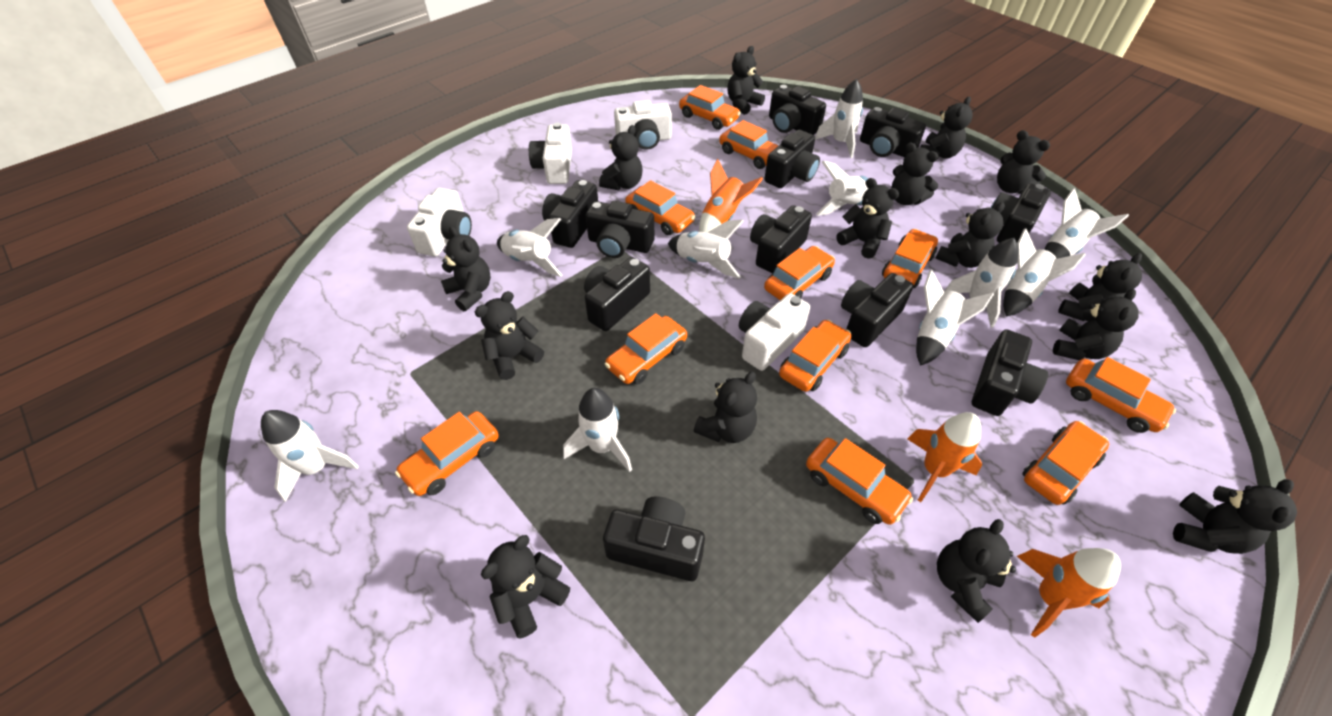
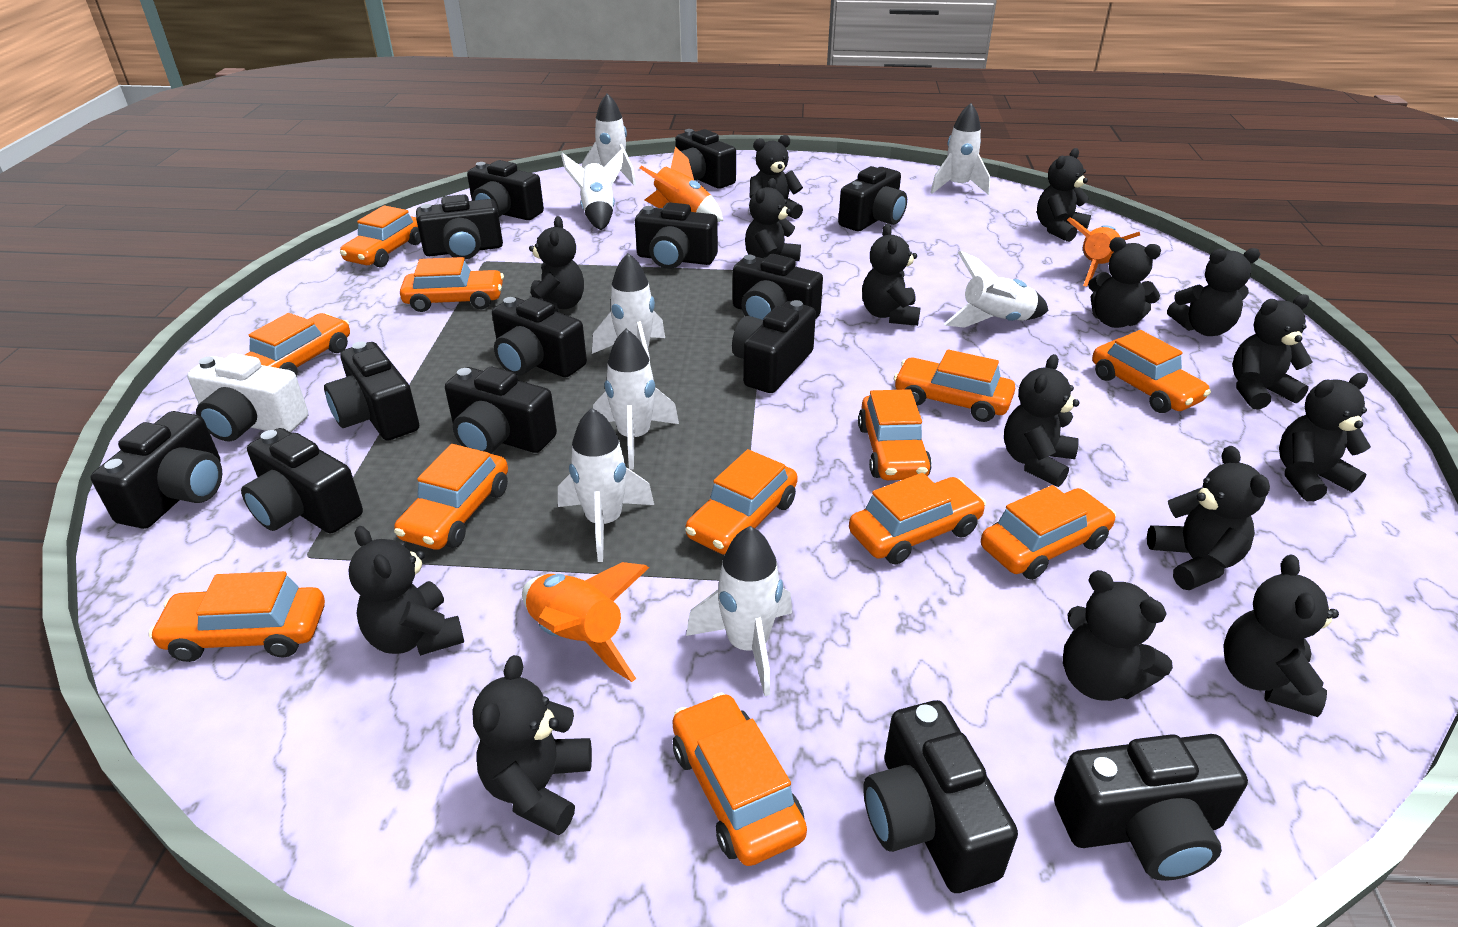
black camera: 11 -> 14
orange car: 11 -> 12
white camera: 4 -> 1
white rocket: 10 -> 8

